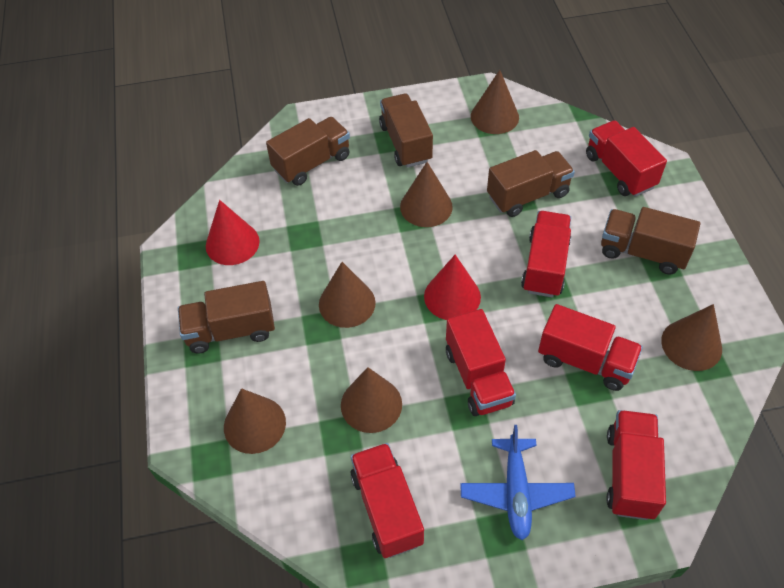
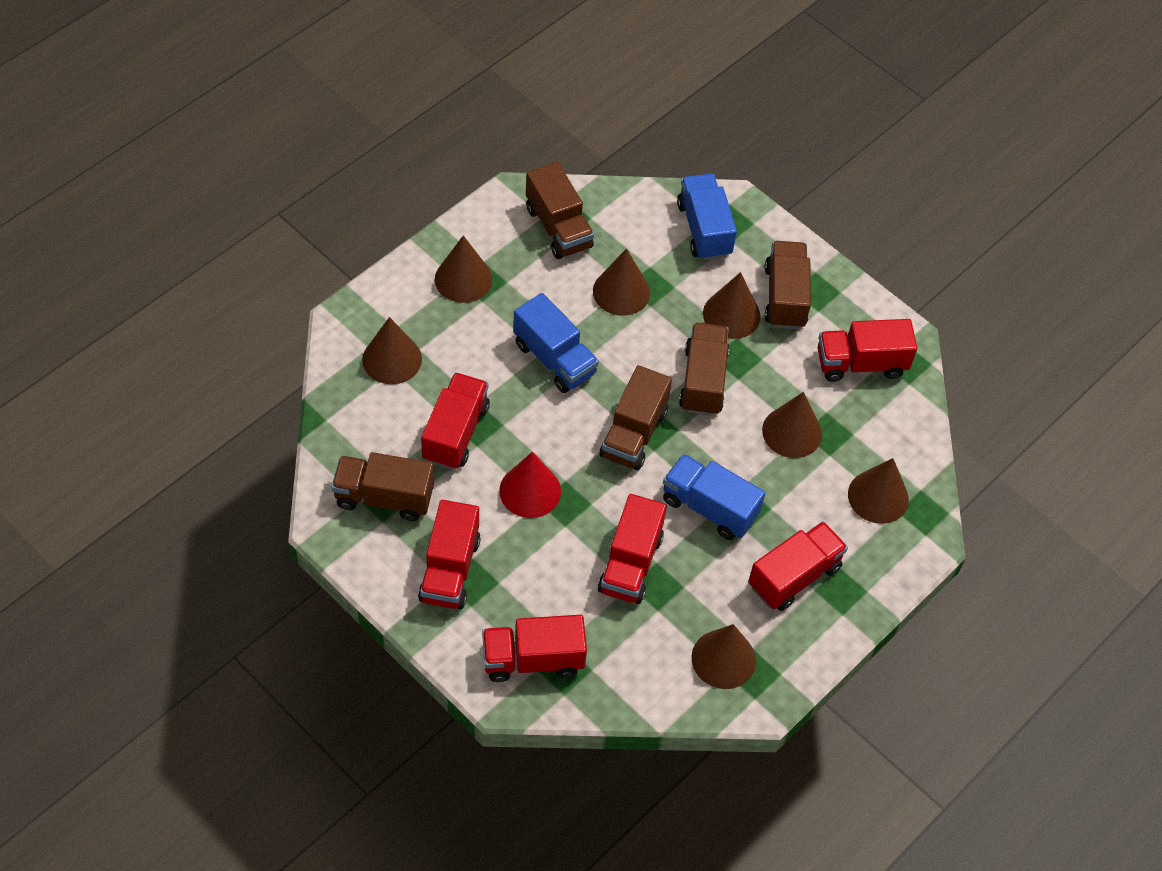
blue plane: 1 -> 0
blue truck: 0 -> 3
brown cone: 6 -> 7
red cone: 2 -> 1

